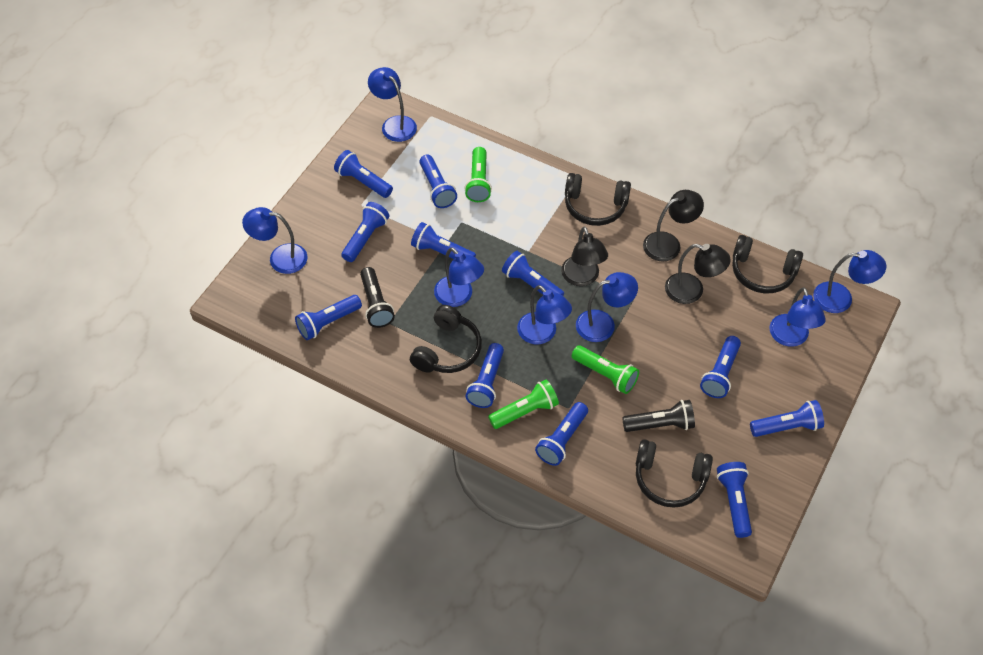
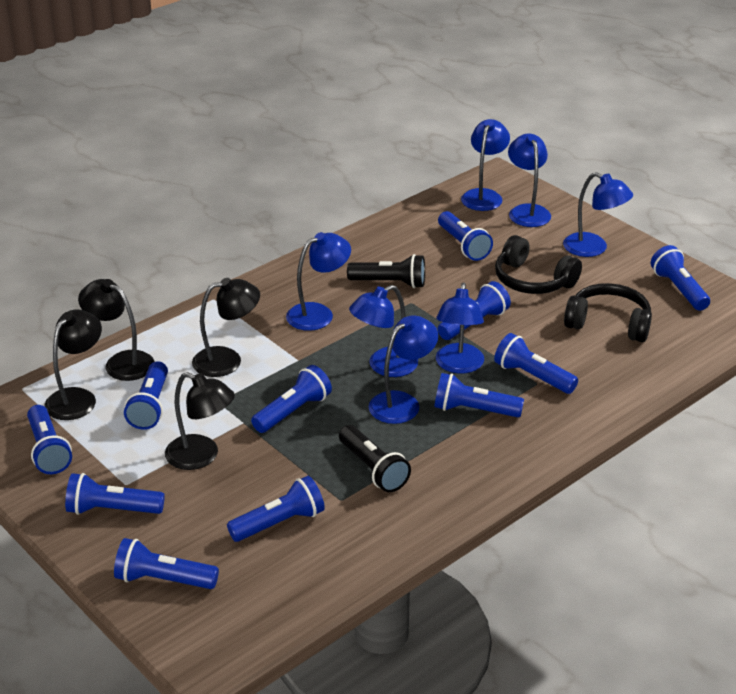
black headphones: 4 -> 2
black lamp: 3 -> 4
green flashlight: 3 -> 0

